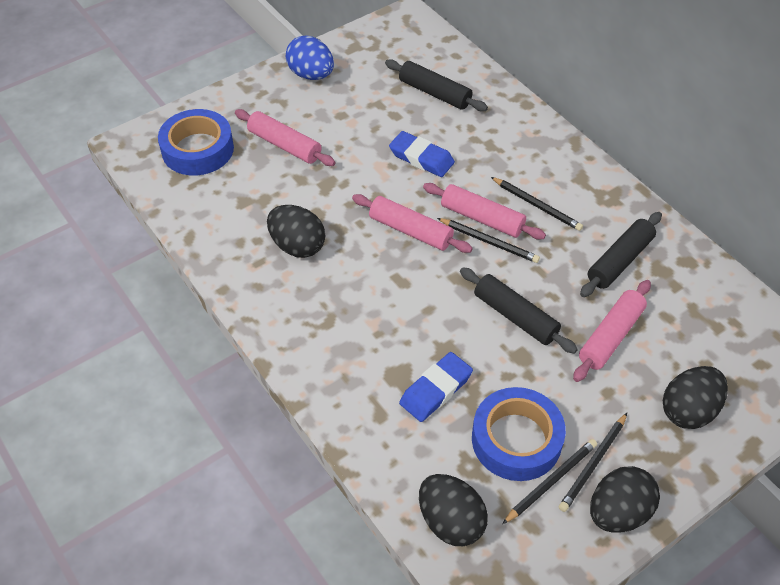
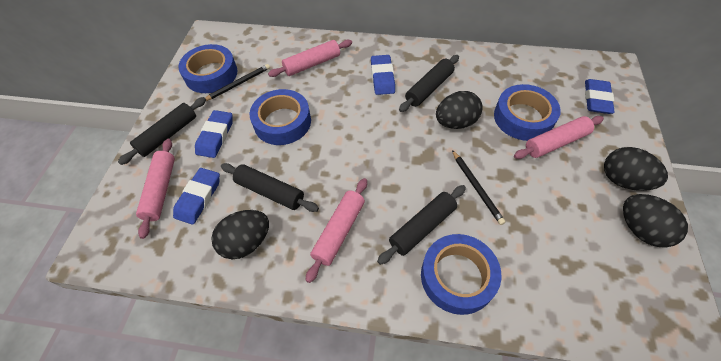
black pencil: 4 -> 2
black rolling pin: 3 -> 4
blue egg: 1 -> 0
blue eraser: 2 -> 4
blue tape: 2 -> 4

